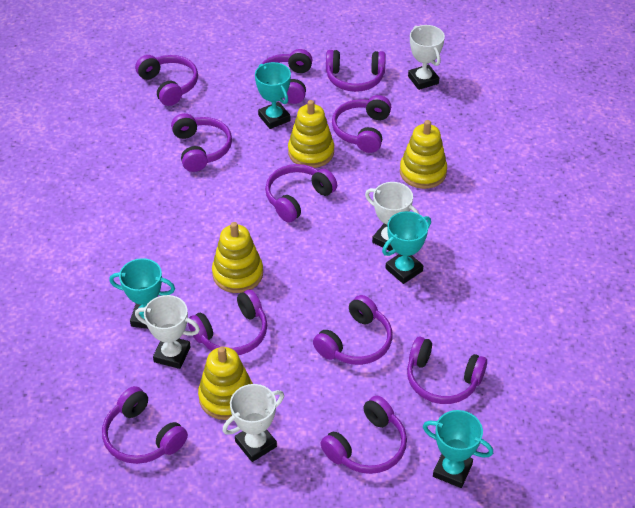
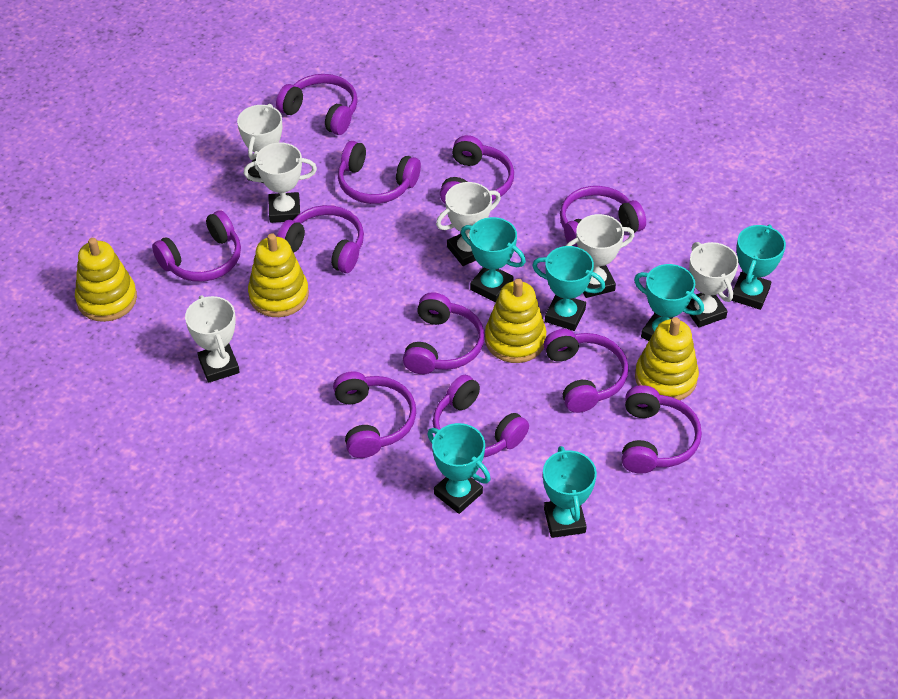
turquoise trophy: 4 -> 6
white trophy: 4 -> 6

